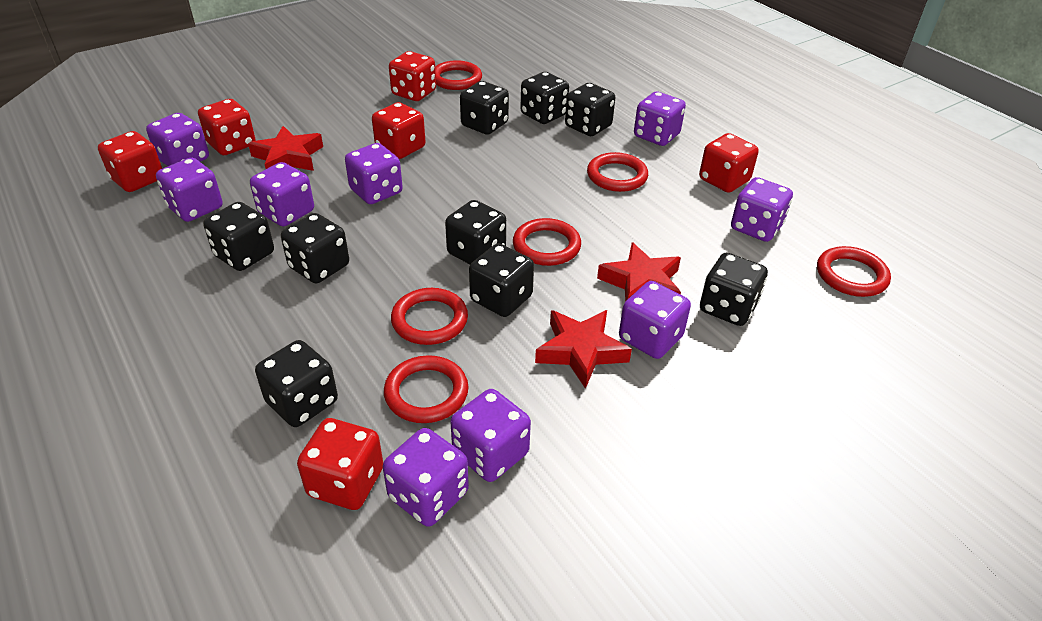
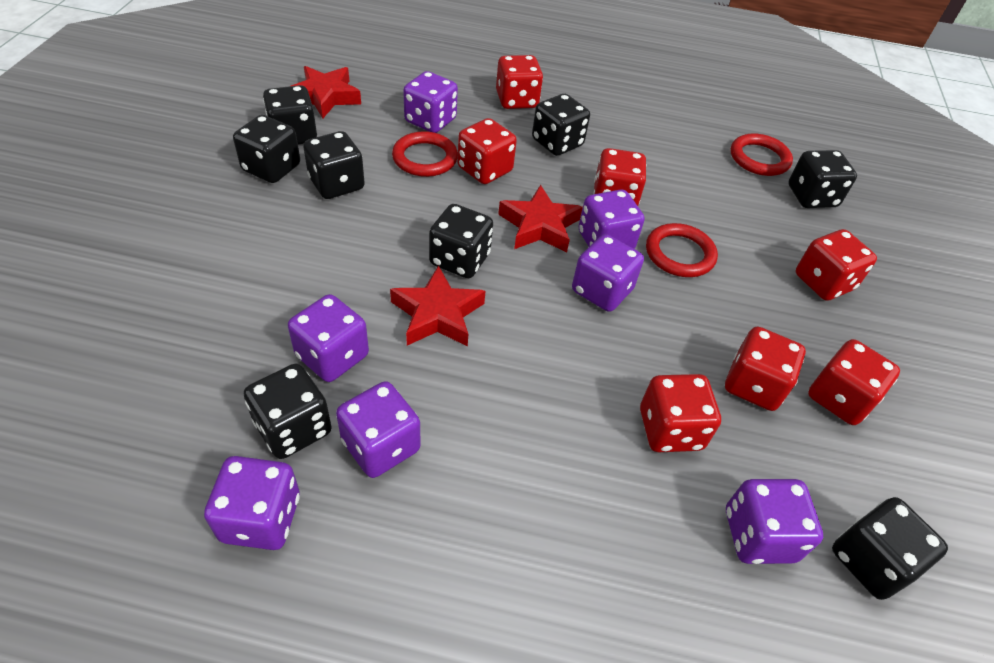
black dice: 9 -> 8
purple dice: 9 -> 7
red dice: 6 -> 7
red ring: 6 -> 3

